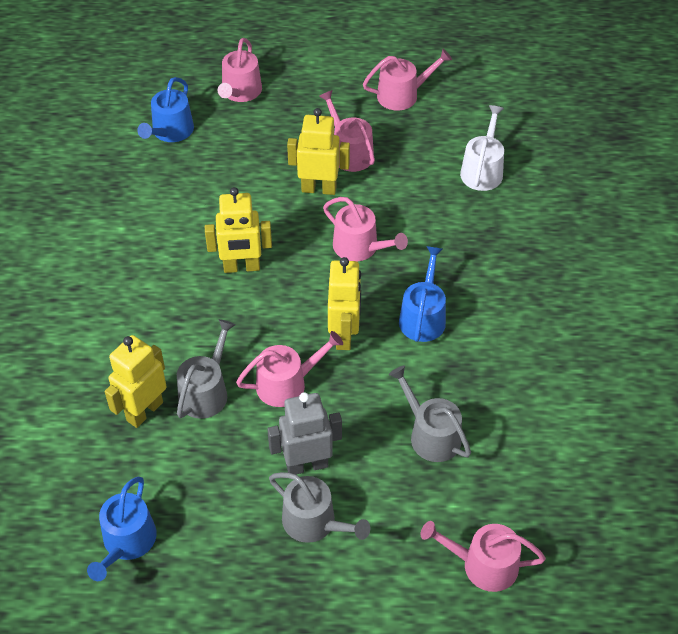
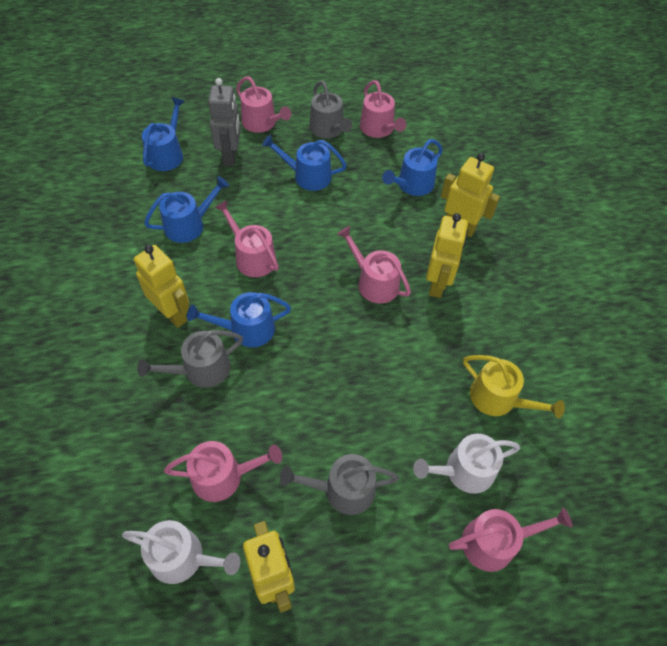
blue watering can: 3 -> 5
white watering can: 1 -> 2
yellow watering can: 0 -> 1

